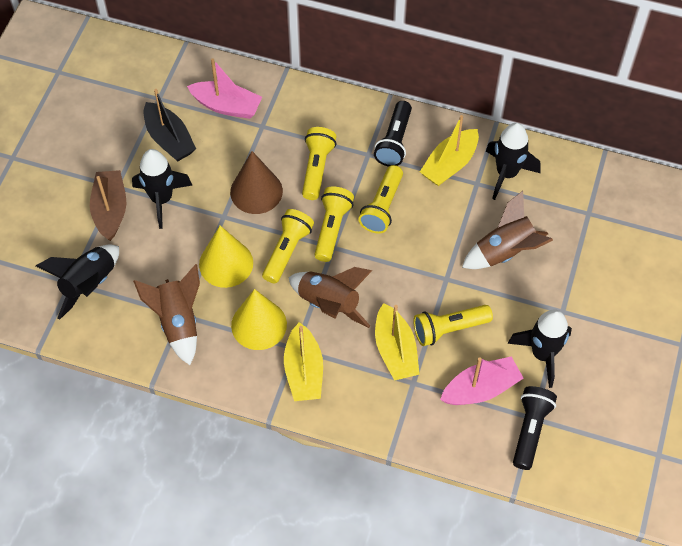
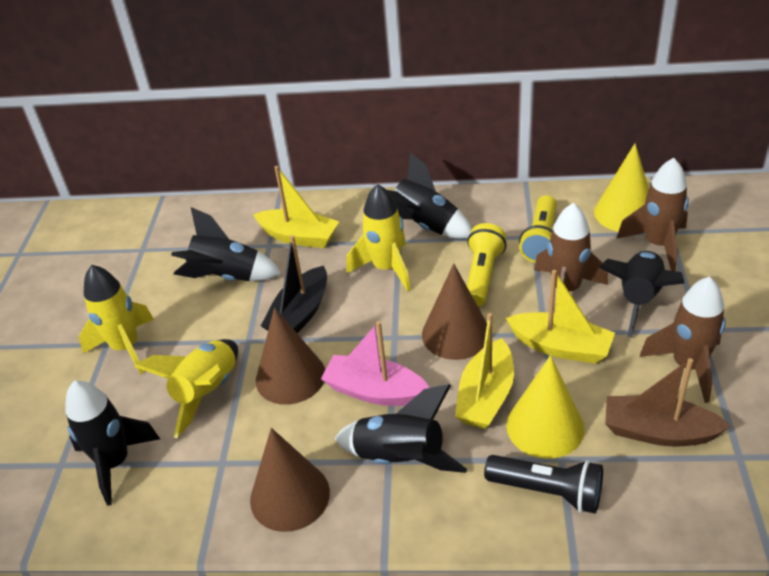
black flashlight: 2 -> 1
black rocket: 4 -> 5
brown cone: 1 -> 3
pink boat: 2 -> 1
yellow flashlight: 5 -> 2
yellow rocket: 0 -> 3

